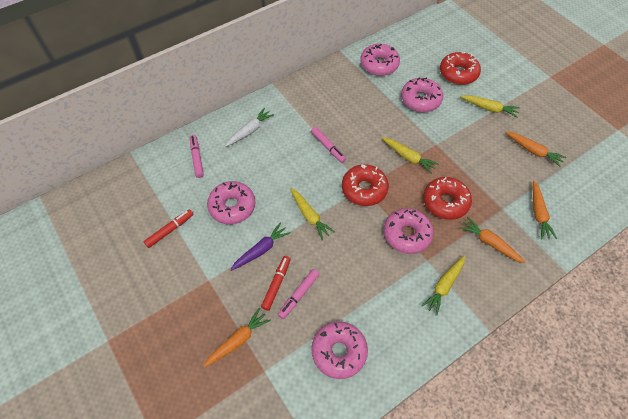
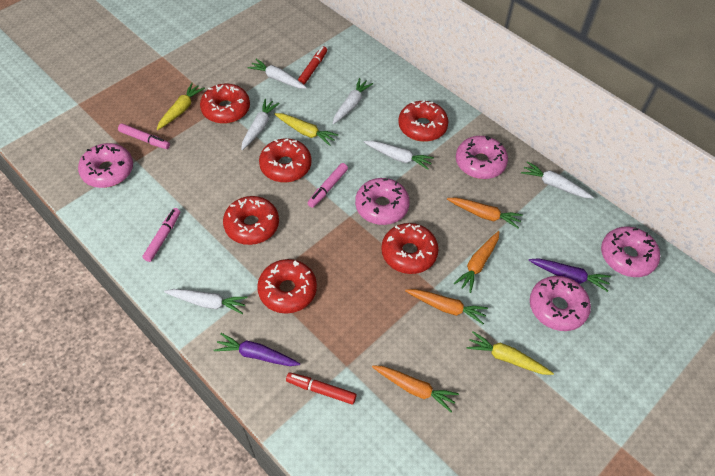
purple carrot: 1 -> 2
red donut: 3 -> 6
white carrot: 1 -> 6
yellow carrot: 4 -> 3

